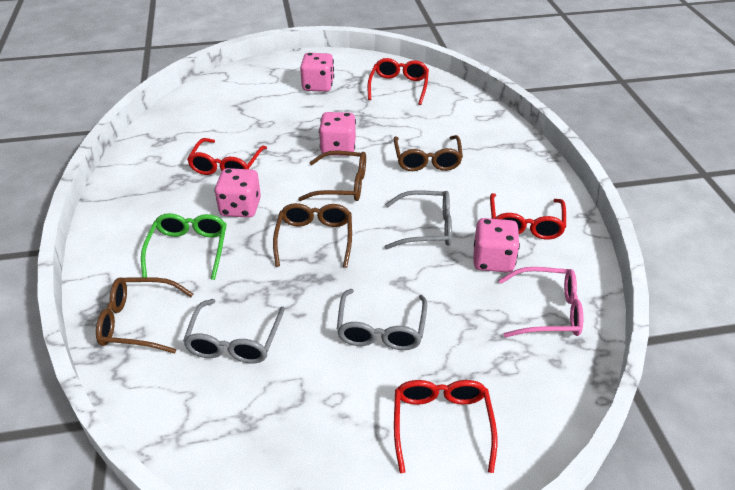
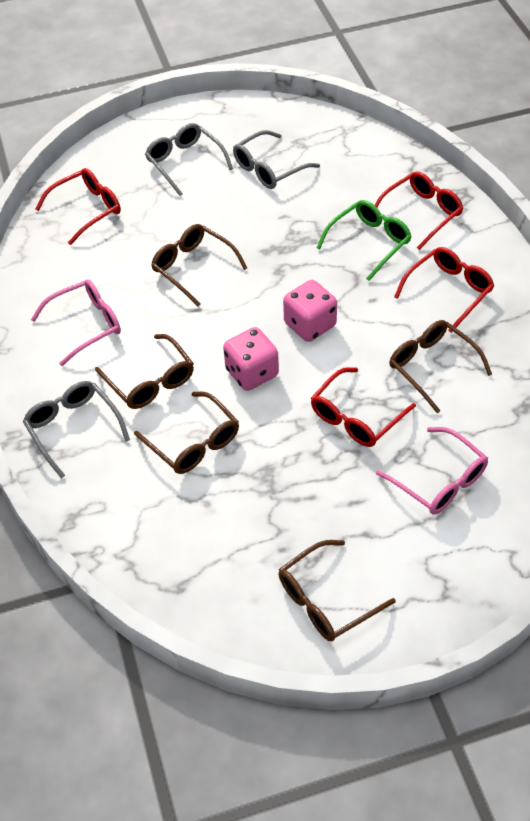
brown glasses: 4 -> 5
pink dice: 4 -> 2
pink glasses: 1 -> 2

